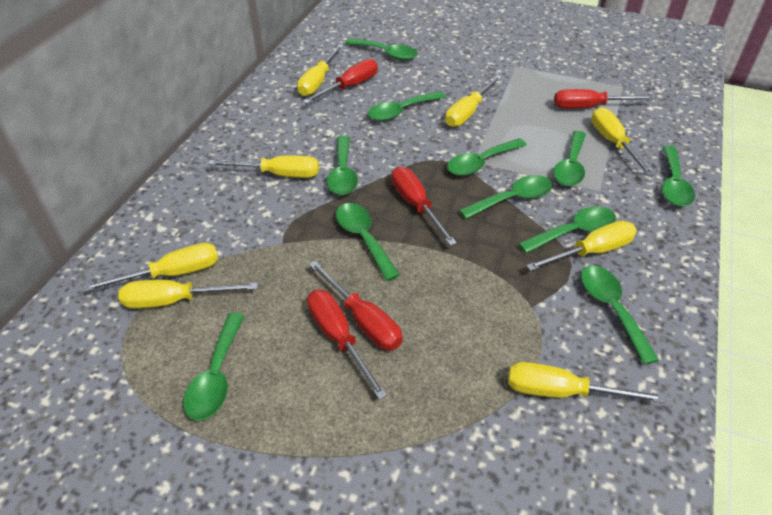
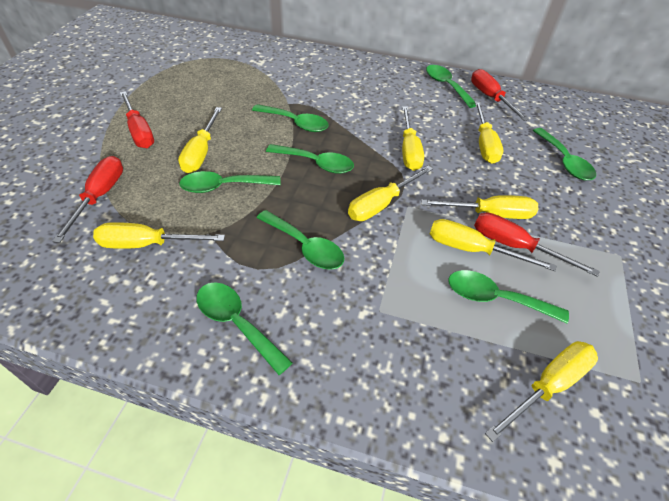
green spoon: 11 -> 8
red screwdriver: 5 -> 4

